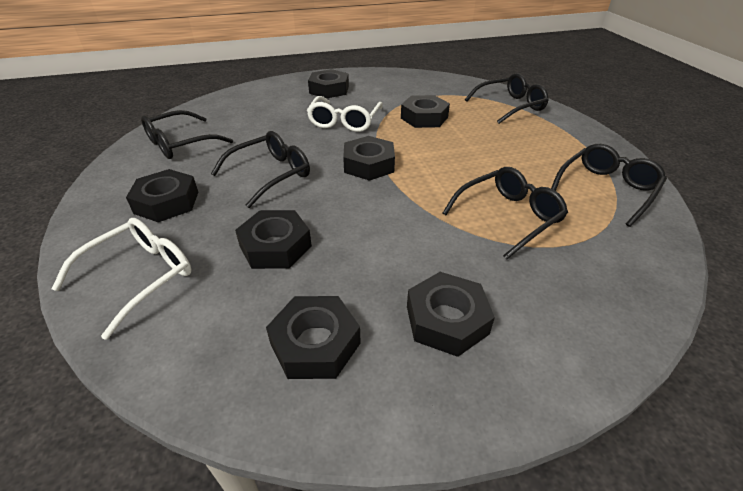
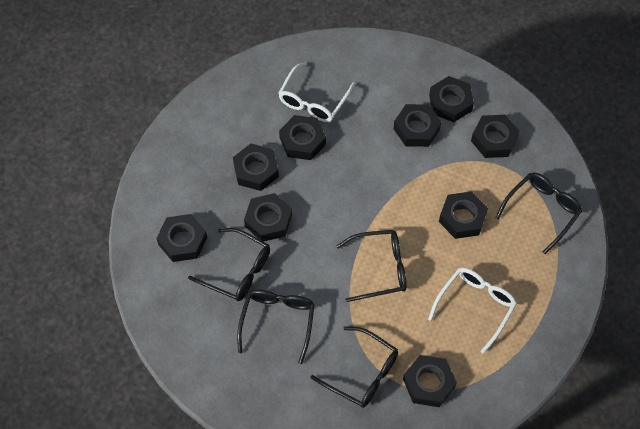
black nut: 7 -> 9

